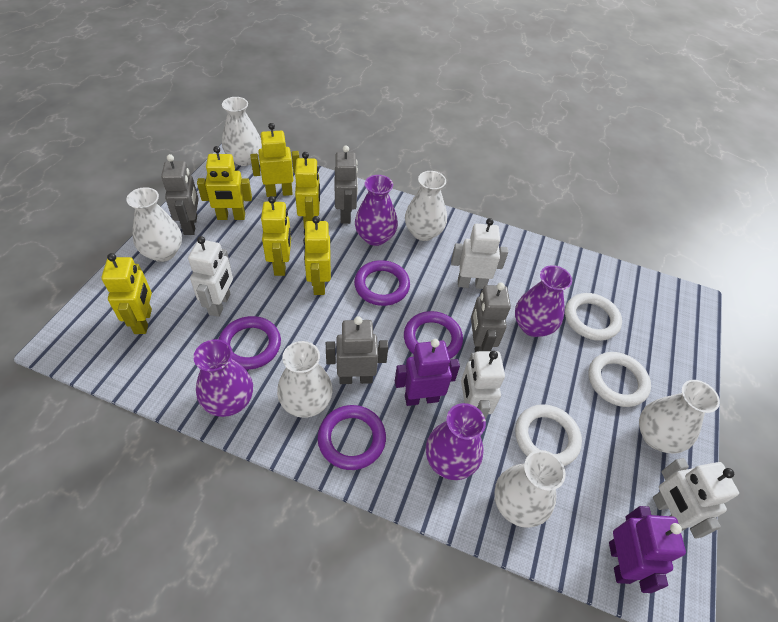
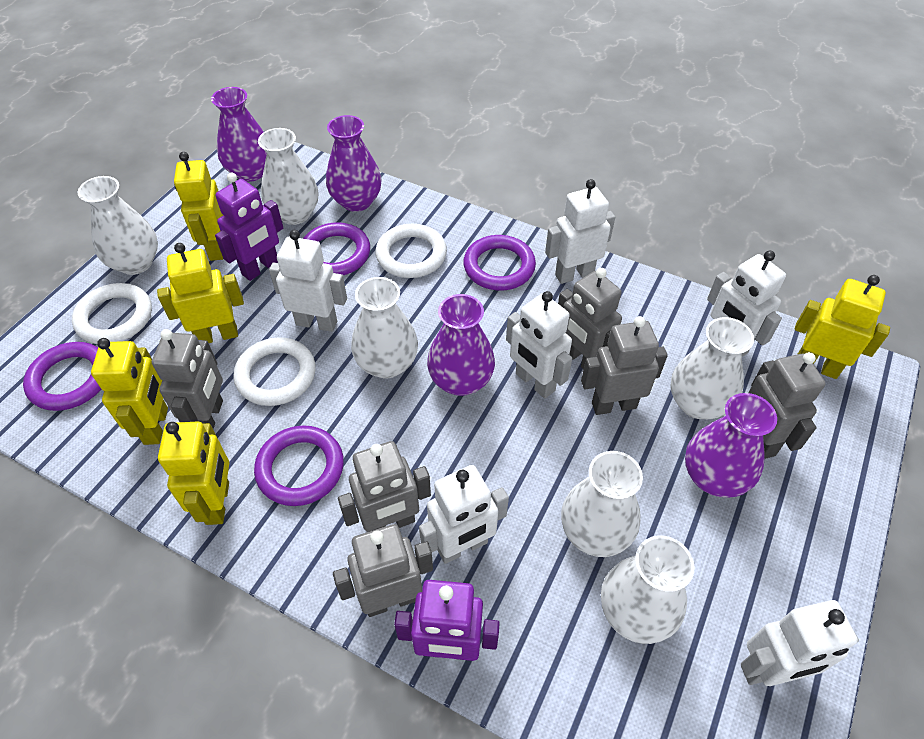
grey robot: 4 -> 6
white robot: 4 -> 6
yellow robot: 6 -> 5

